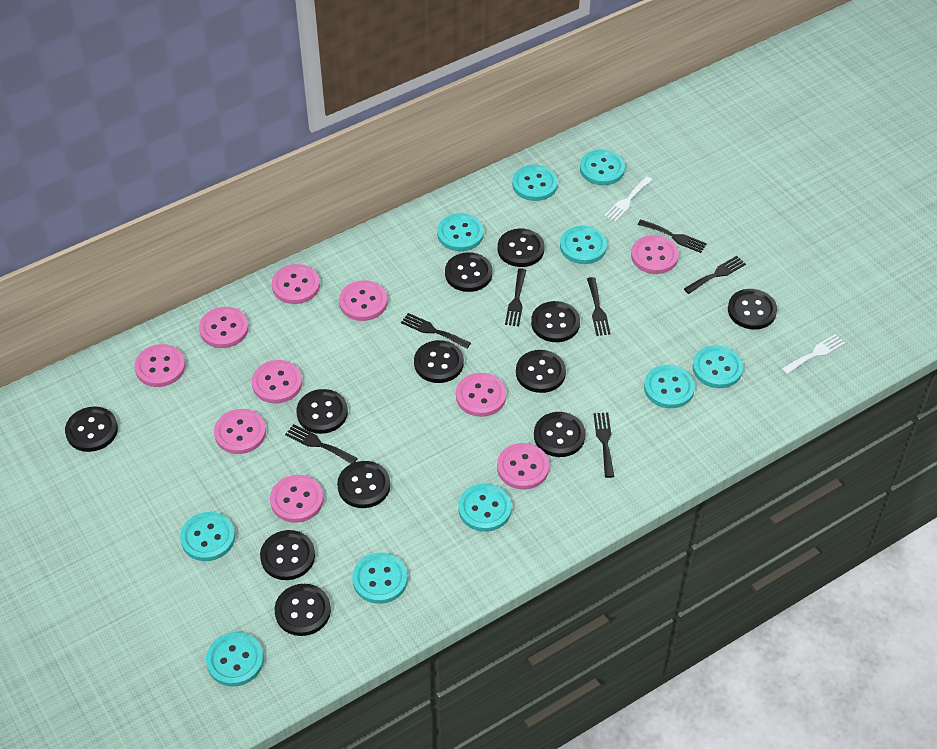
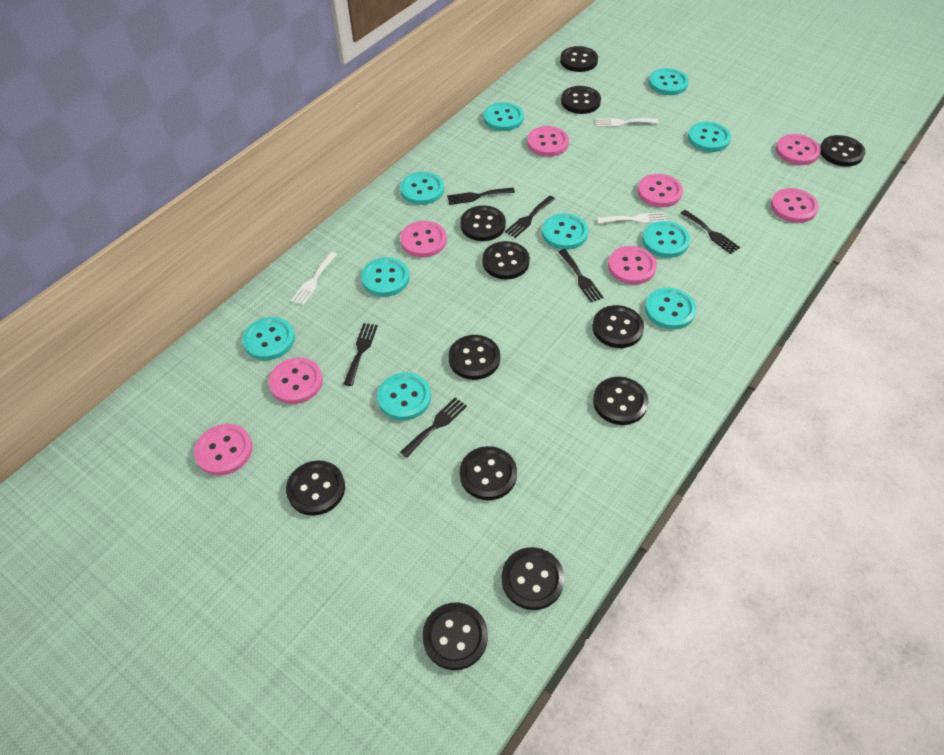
black fork: 7 -> 6
pink button: 10 -> 8
white fork: 2 -> 3

